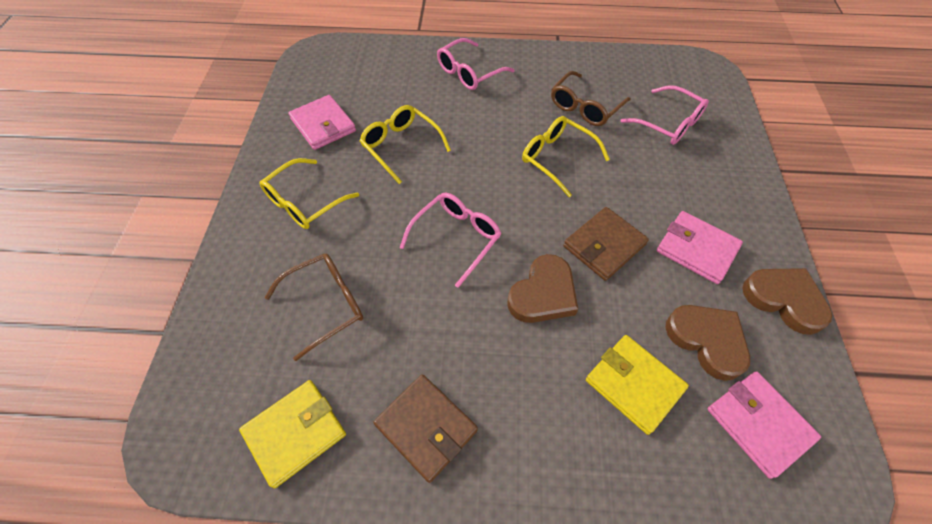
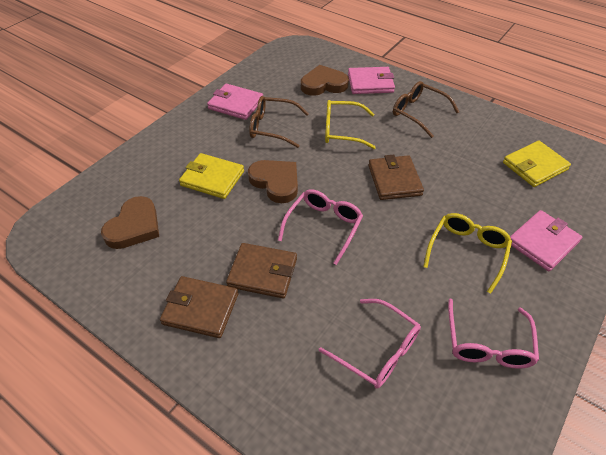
brown wallet: 2 -> 3
yellow glasses: 3 -> 2

